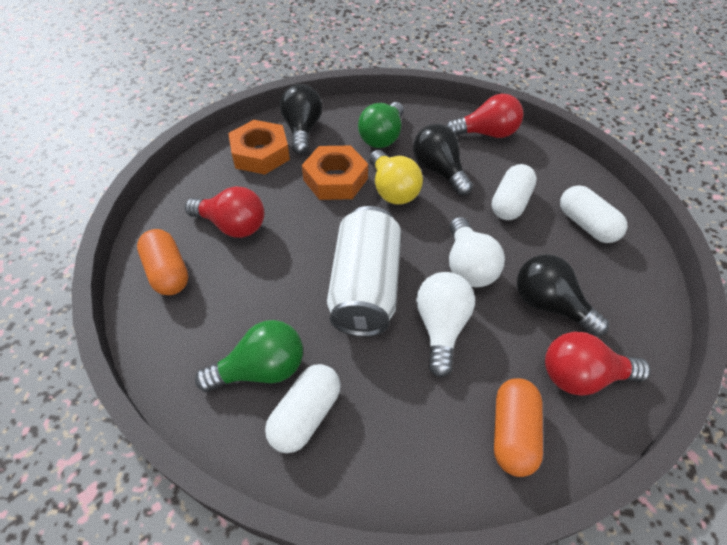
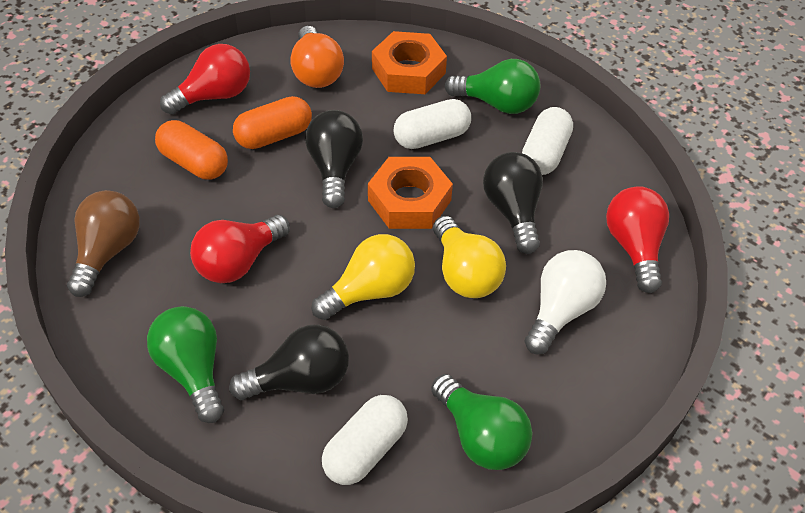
brown light bulb: 0 -> 1
green light bulb: 2 -> 3
orange light bulb: 0 -> 1
white can: 1 -> 0
white light bulb: 2 -> 1
yellow light bulb: 1 -> 2

